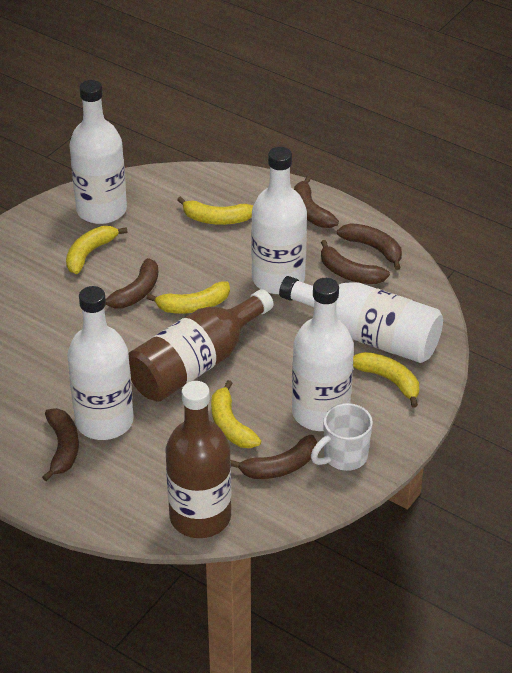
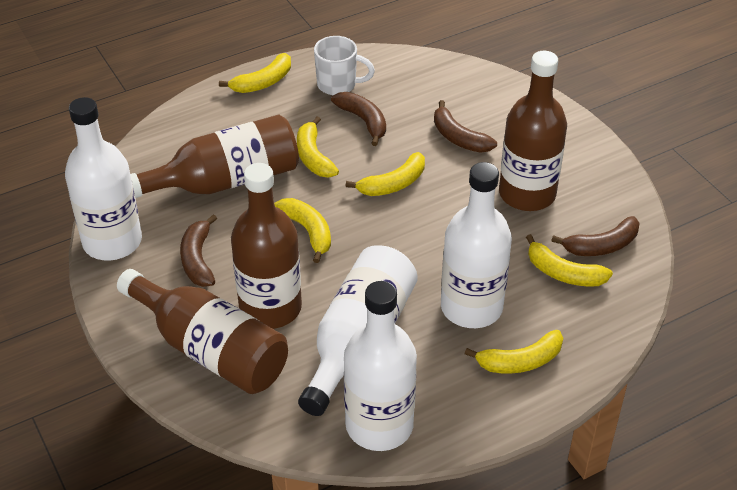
brown banana: 6 -> 4
brown bottle: 2 -> 4
white bottle: 5 -> 4
yellow banana: 5 -> 6

